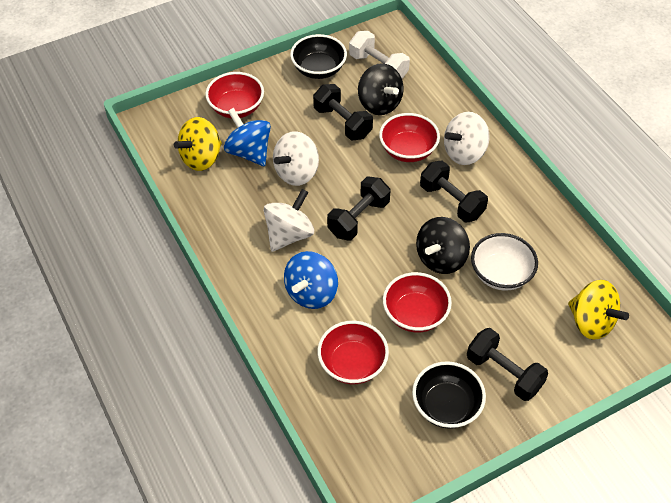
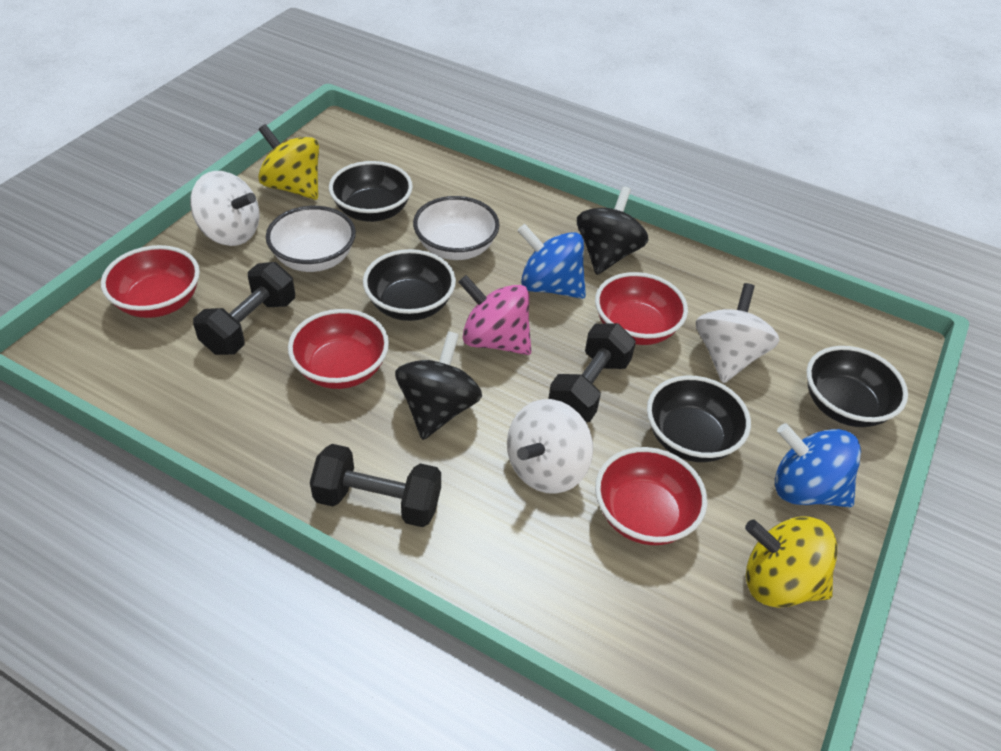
black bowl: 2 -> 4
black dumbbell: 4 -> 3
pink spinning top: 0 -> 1
white bowl: 1 -> 2
white dumbbell: 1 -> 0

